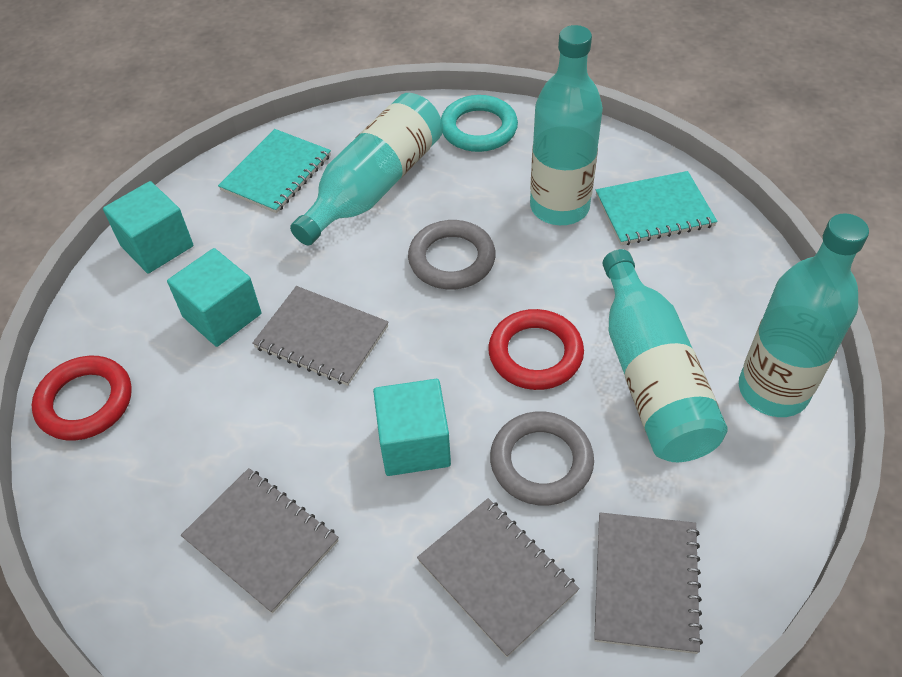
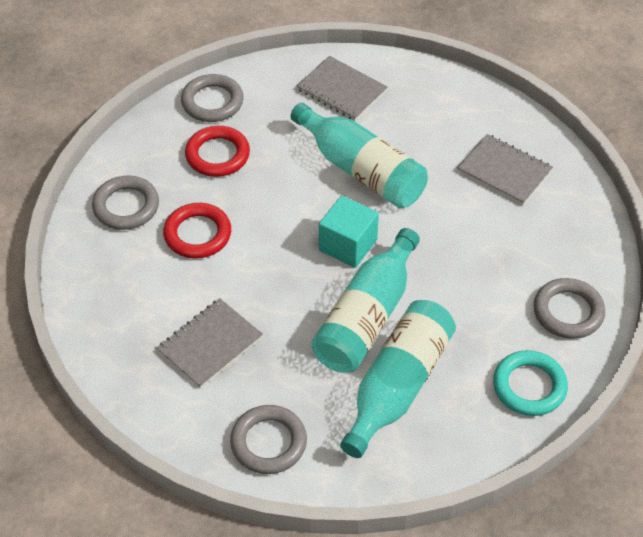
grey notebook: 4 -> 3
grey ring: 2 -> 4
turquoise bottle: 4 -> 3
turquoise cube: 3 -> 1
turquoise notebook: 2 -> 0

